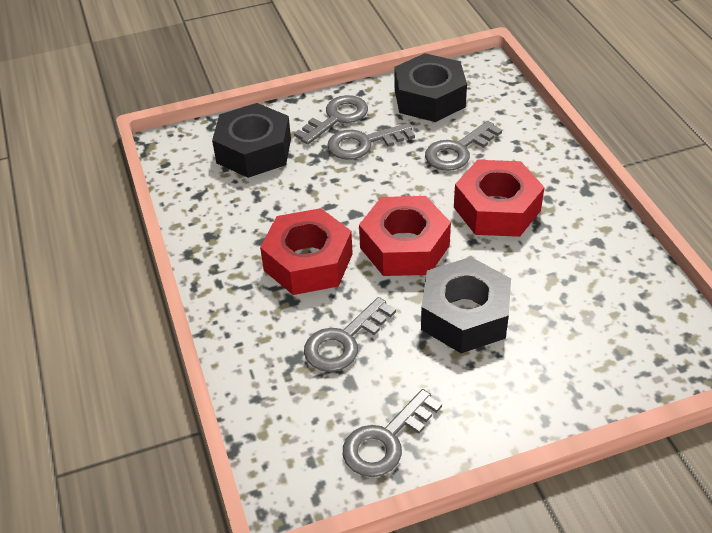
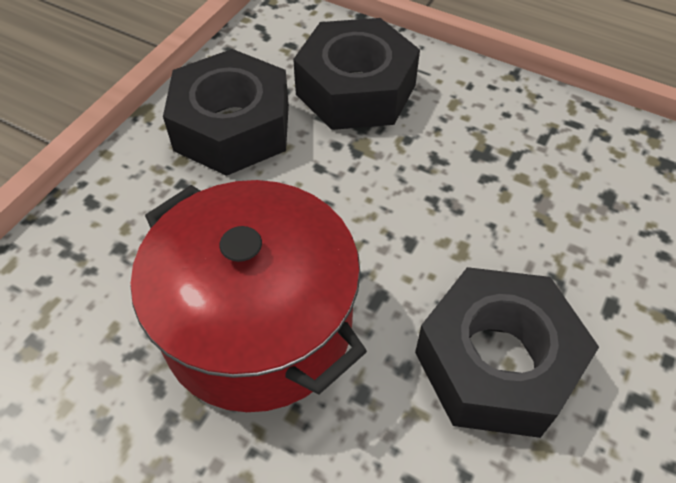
grey key: 5 -> 0
red nut: 3 -> 0
red pot: 0 -> 1

